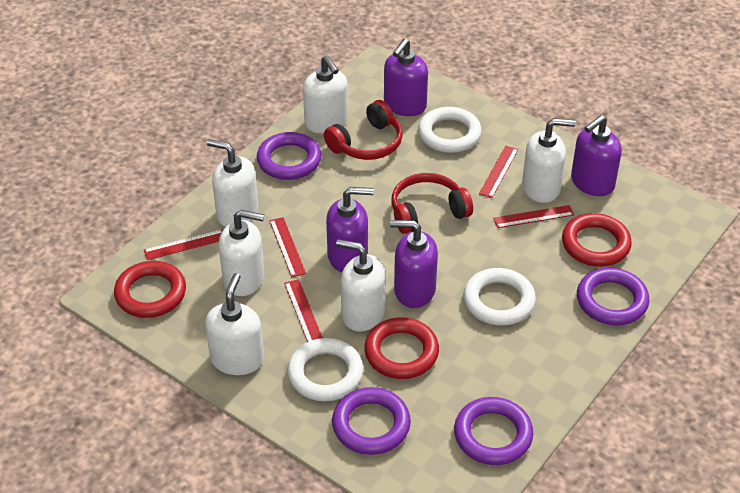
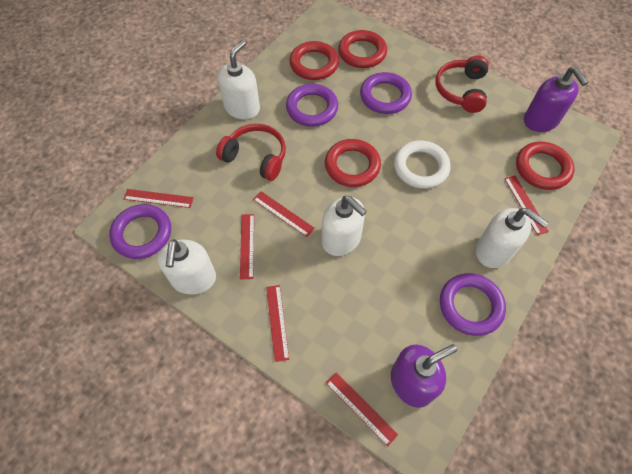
purple soap dispenser: 4 -> 2
red ring: 3 -> 4
red ruler: 5 -> 6
white ring: 3 -> 1
white soap dispenser: 6 -> 4

